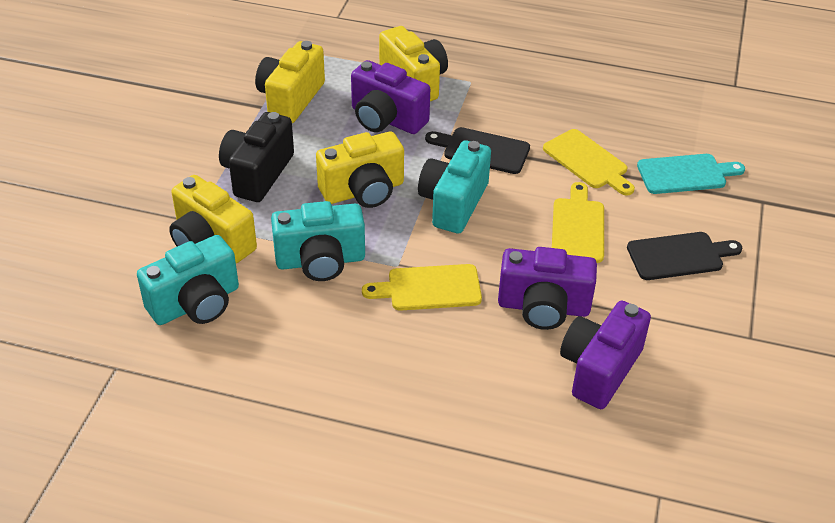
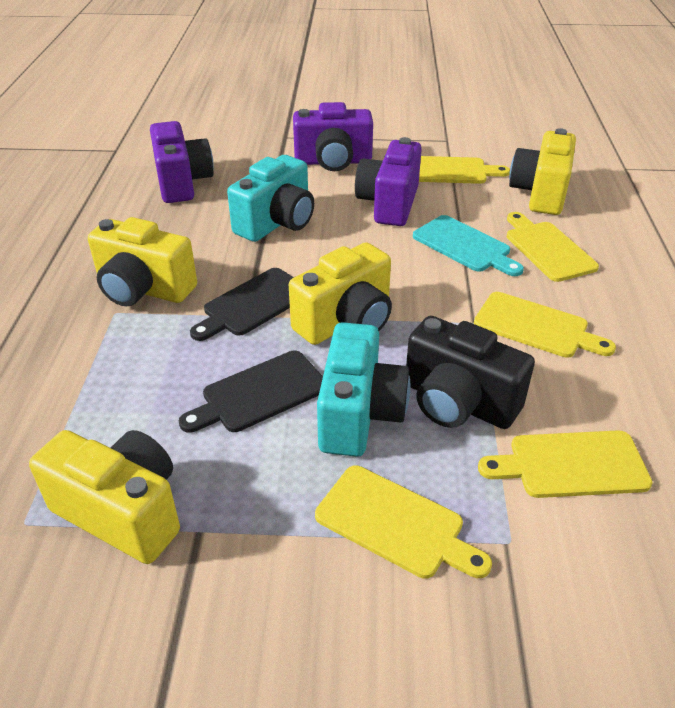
turquoise camera: 3 -> 2
yellow cutting board: 3 -> 5

